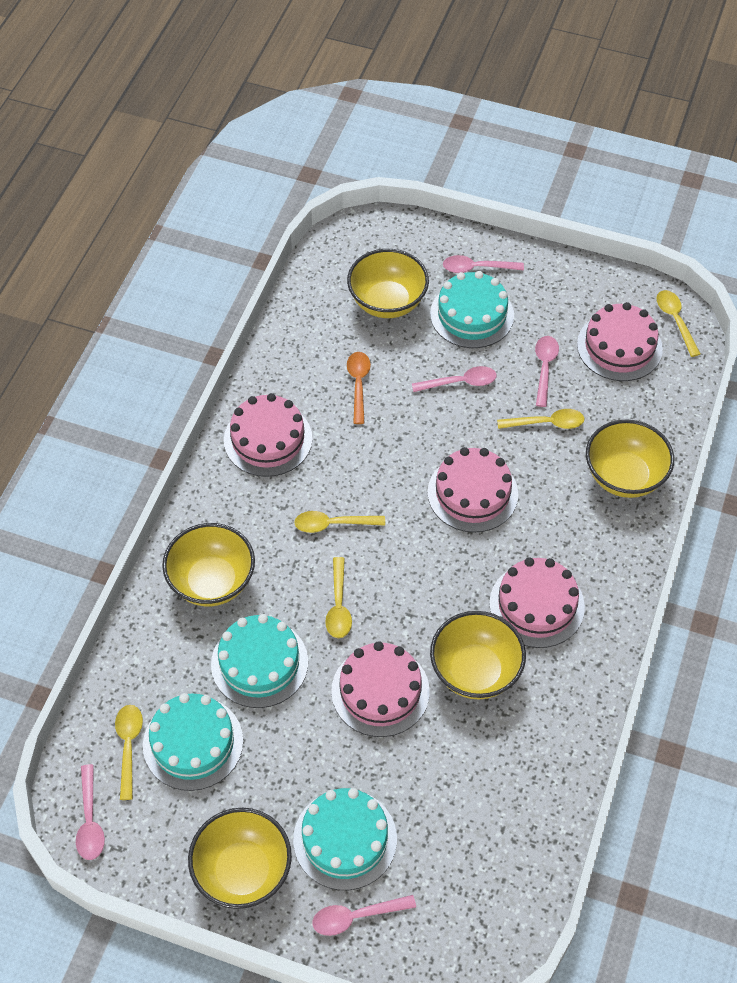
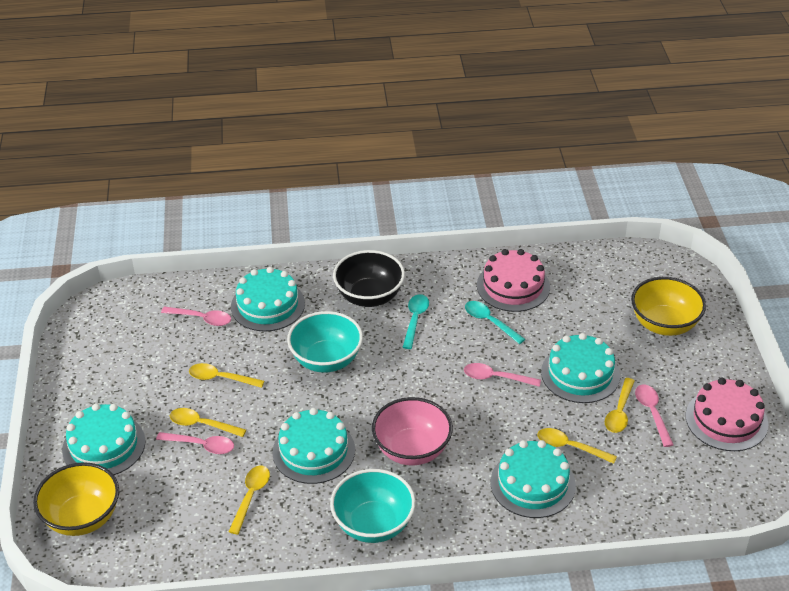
black bowl: 0 -> 1
orange spoon: 1 -> 0
pink bowl: 0 -> 1
pink cake: 5 -> 2
pink spoon: 5 -> 4
turquoise bowl: 0 -> 2
turquoise cake: 4 -> 5
turquoise spoon: 0 -> 2
yellow bowl: 5 -> 2

